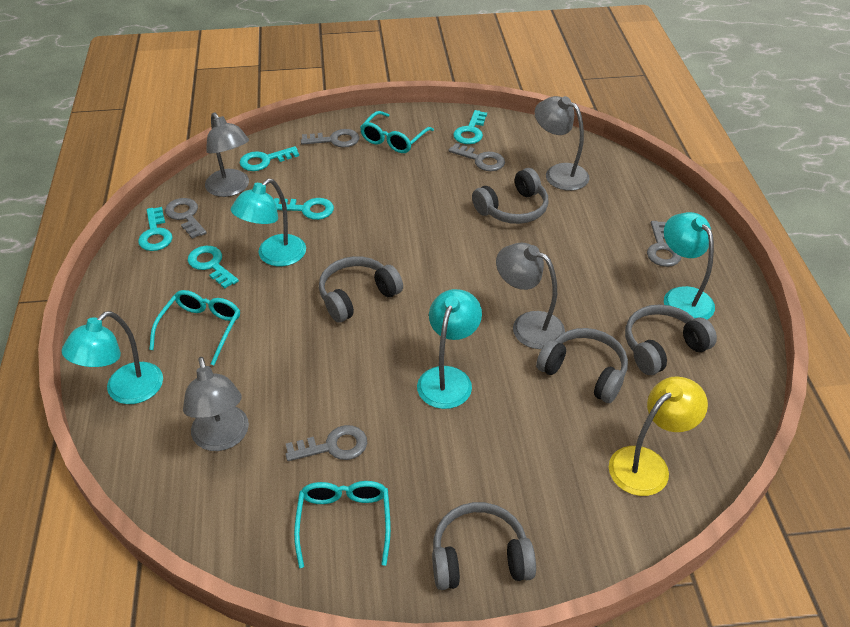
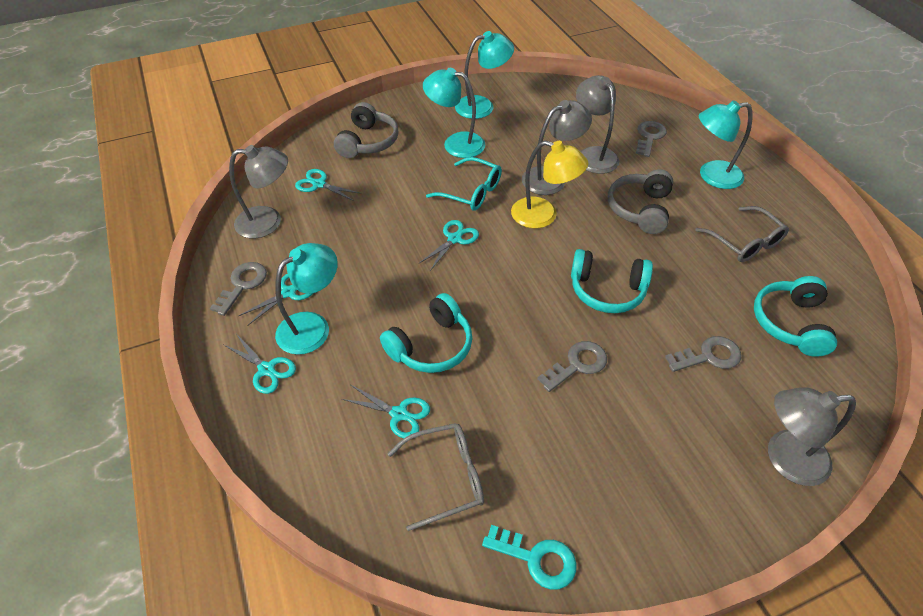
grey glasses: 0 -> 2
grey headphones: 5 -> 2
grey key: 5 -> 4
turquoise glasses: 3 -> 1
turquoise headphones: 0 -> 3
turquoise key: 5 -> 1
turquoise scissors: 0 -> 5

